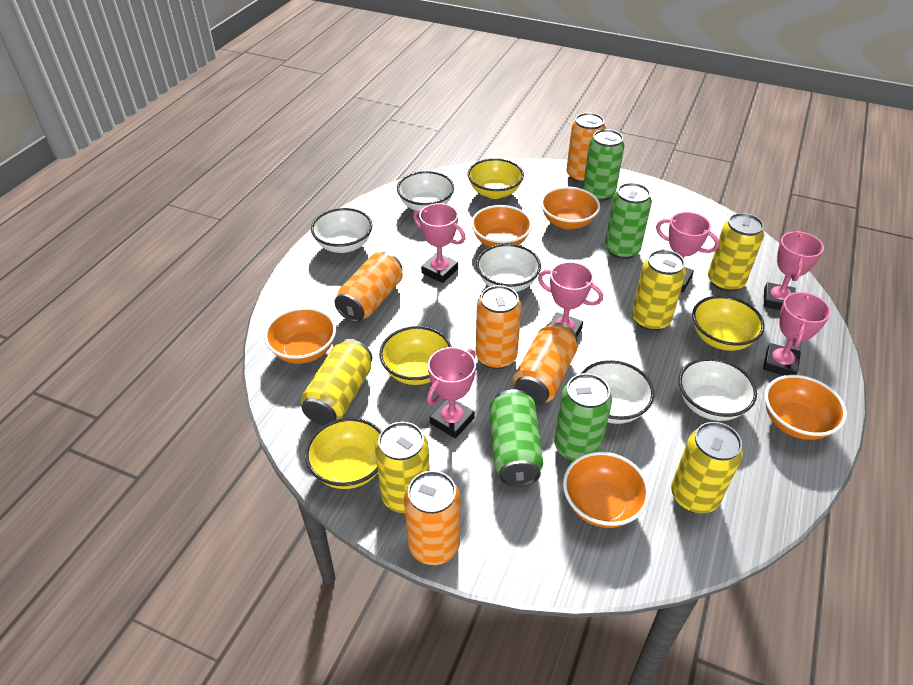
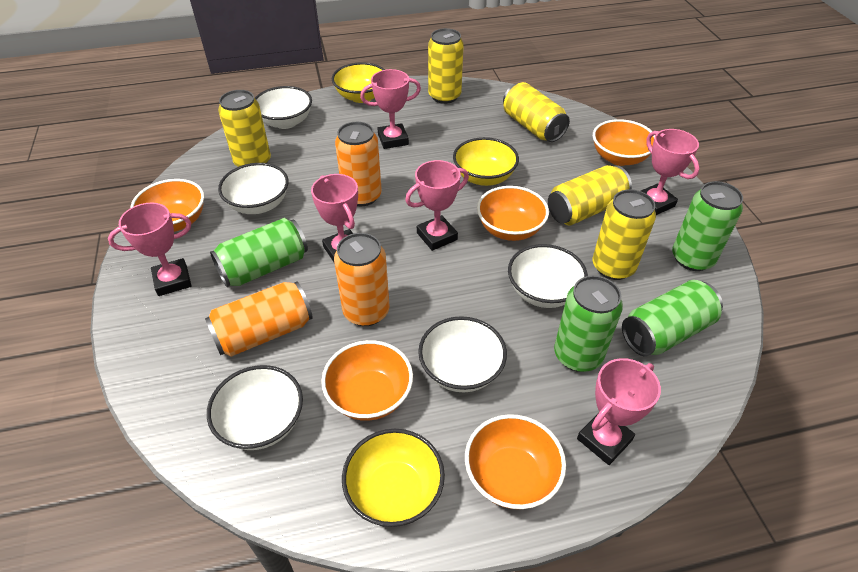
orange can: 5 -> 3
yellow bowl: 4 -> 3

